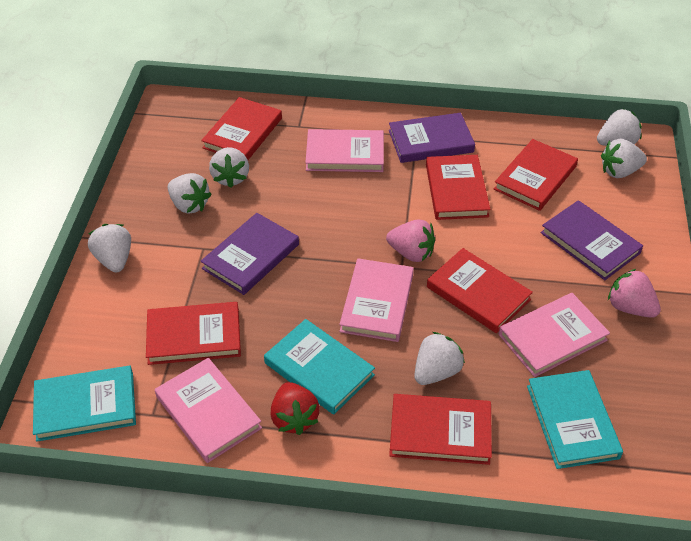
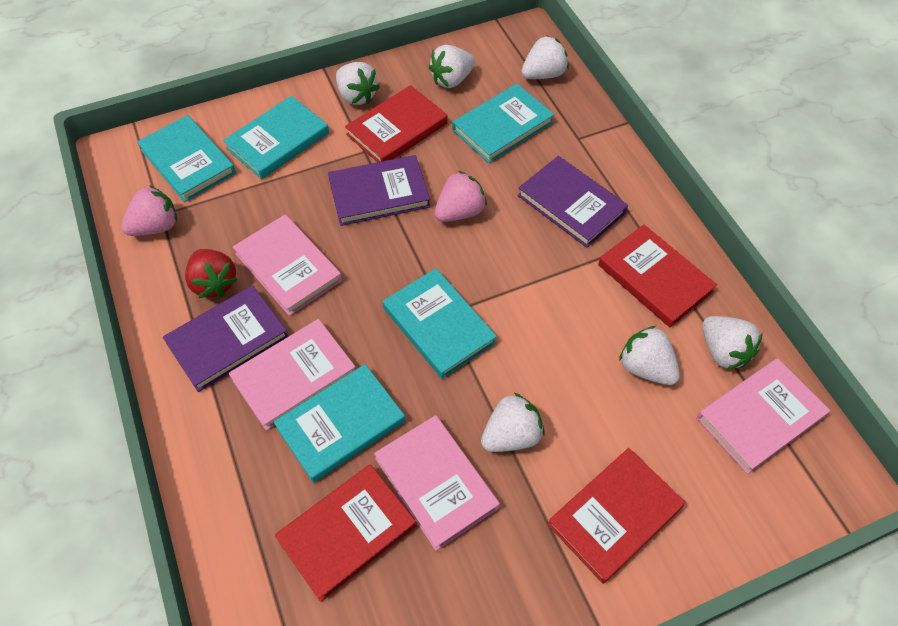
red book: 6 -> 4
turquoise book: 3 -> 5

